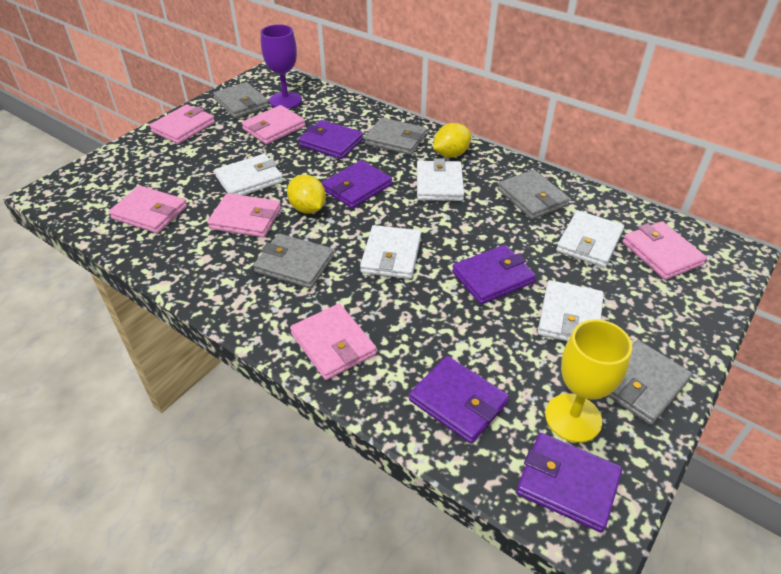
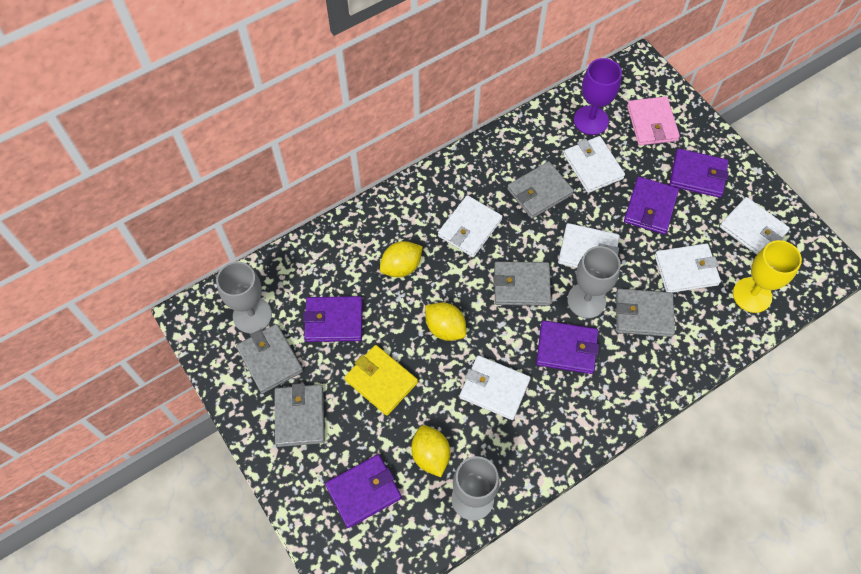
grey goblet: 0 -> 3
pink wallet: 6 -> 1
white wallet: 5 -> 6
yellow lemon: 2 -> 3
yellow wallet: 0 -> 1

